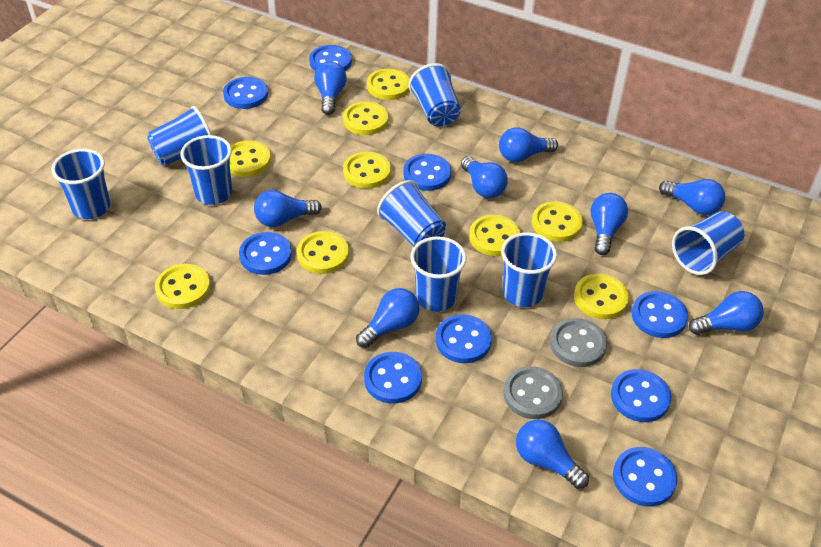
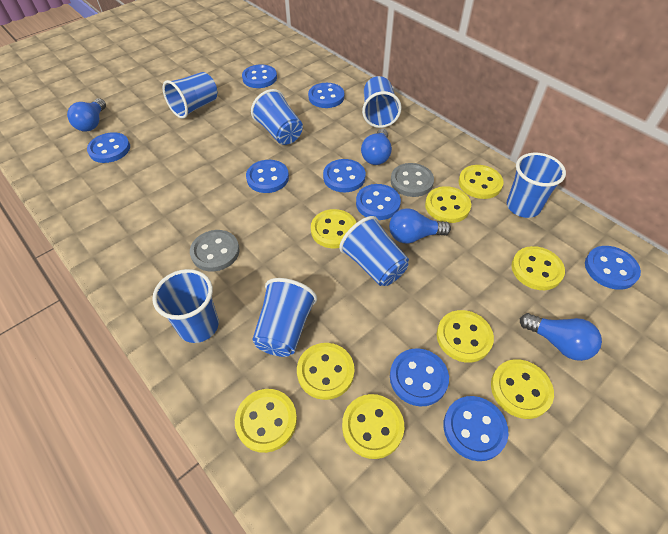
blue cup: 8 -> 7
blue light bulb: 9 -> 4

